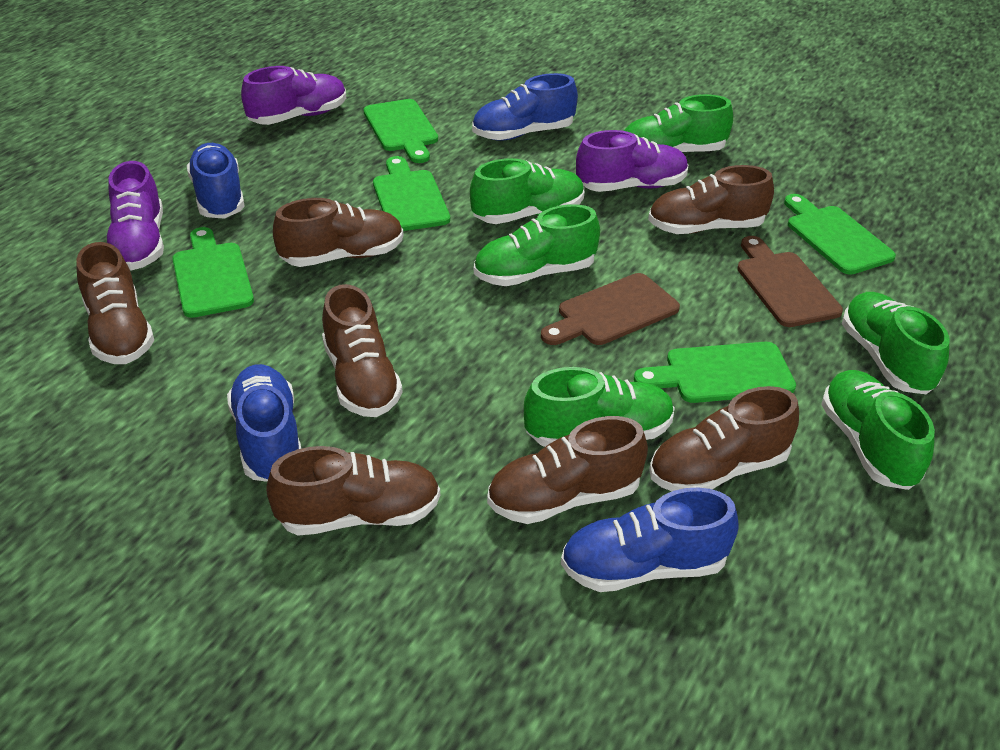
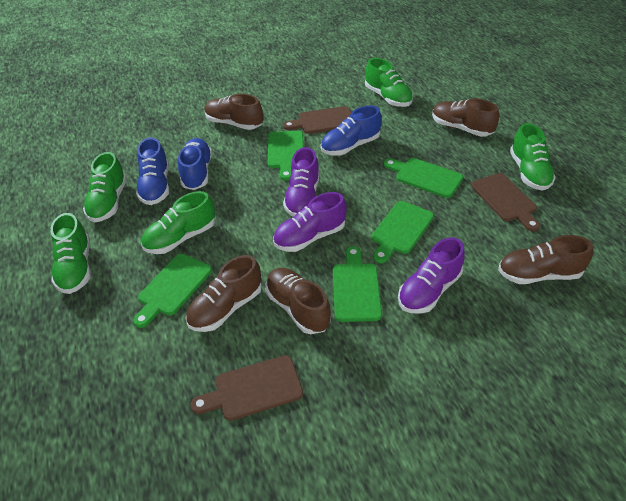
blue shoe: 4 -> 3
brown cutting board: 2 -> 3
brown shoe: 7 -> 5
green shoe: 6 -> 5

